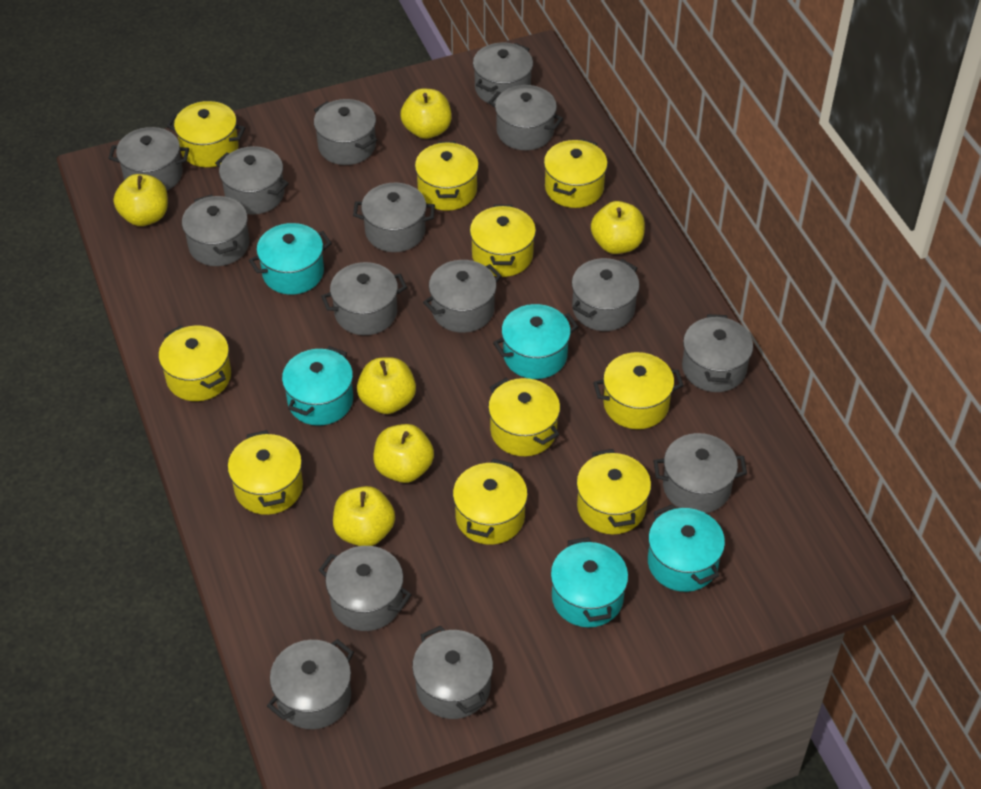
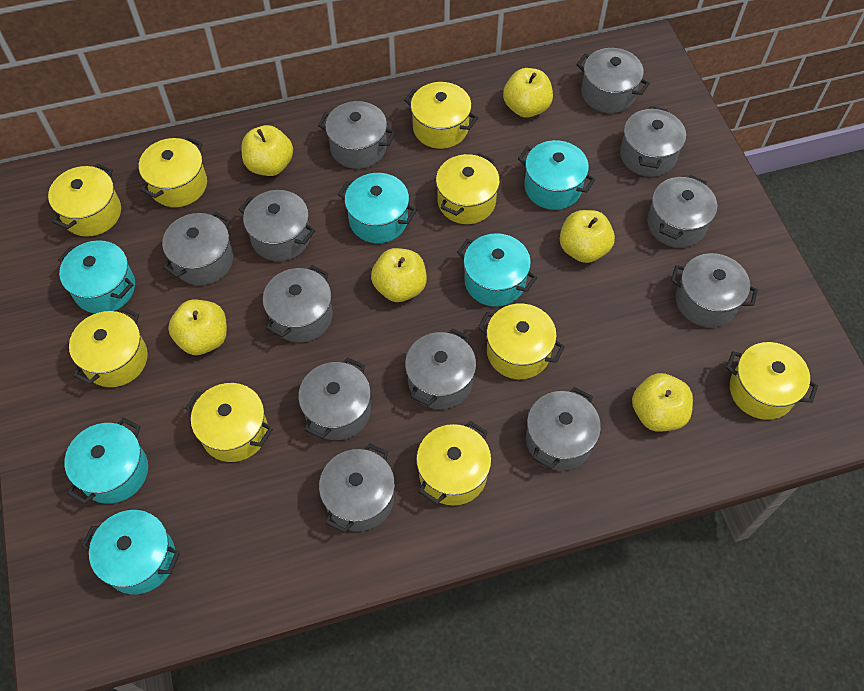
grey pot: 15 -> 12
turquoise pot: 5 -> 6
yellow pot: 10 -> 9

